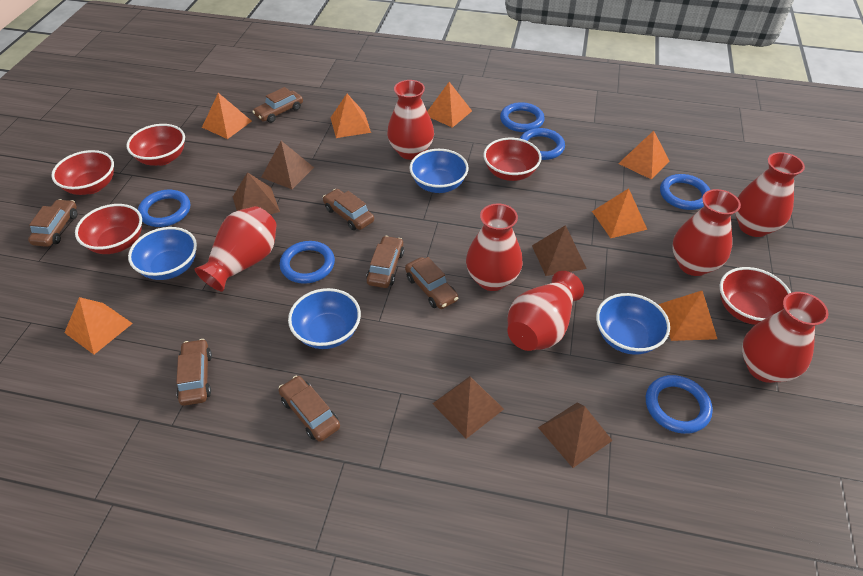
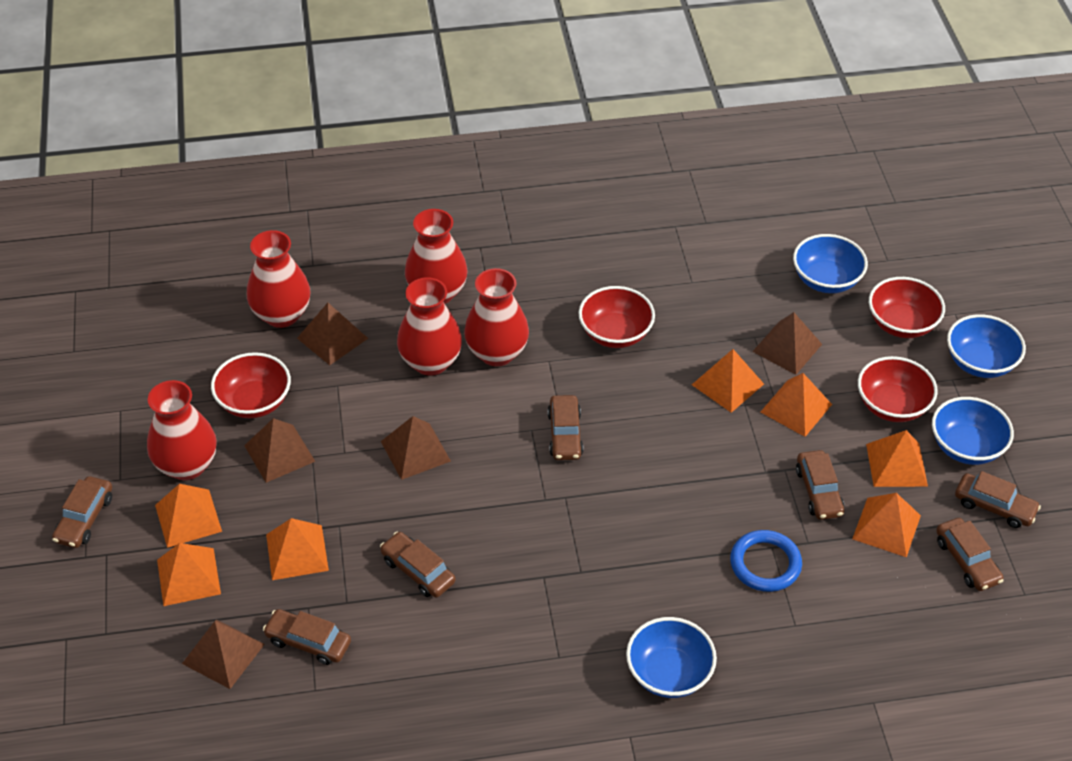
blue ring: 6 -> 1
red bowl: 5 -> 4
red vase: 7 -> 5

